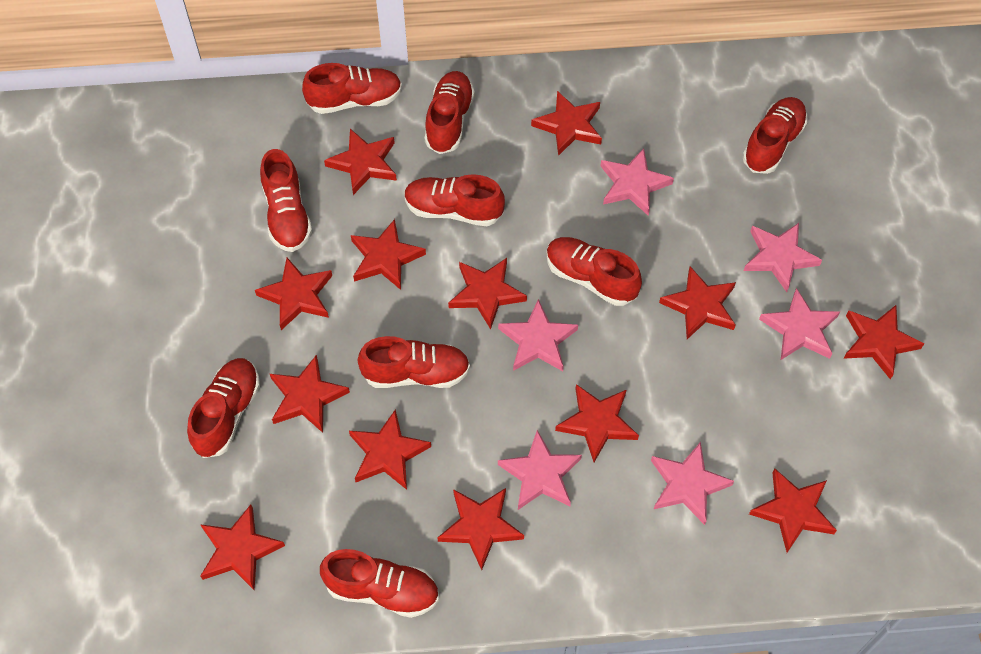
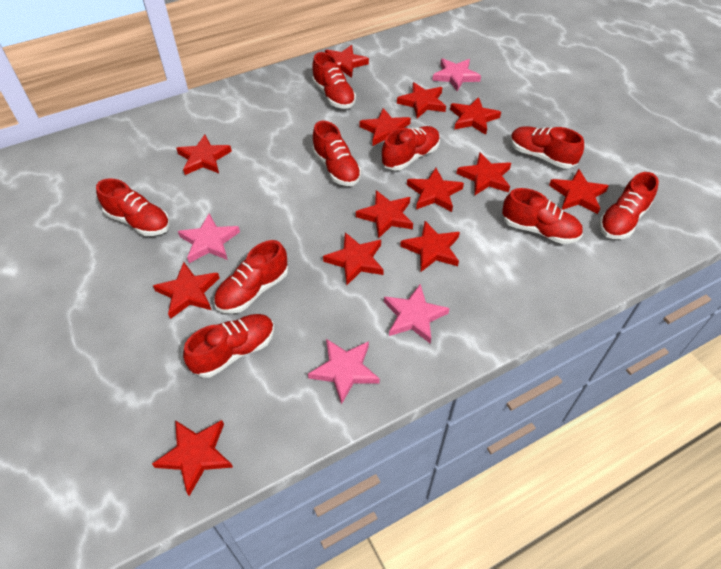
pink star: 6 -> 4

